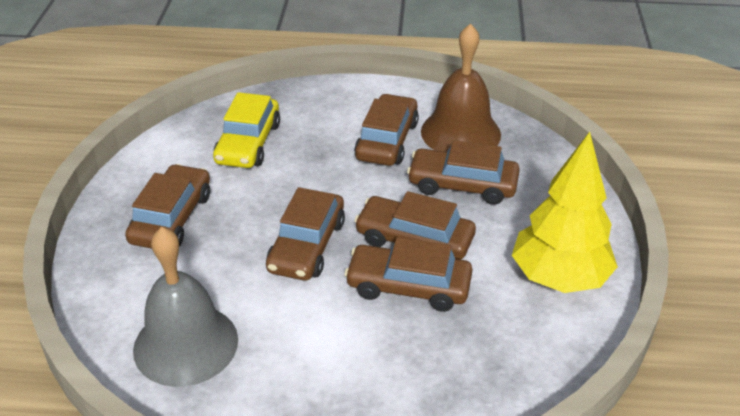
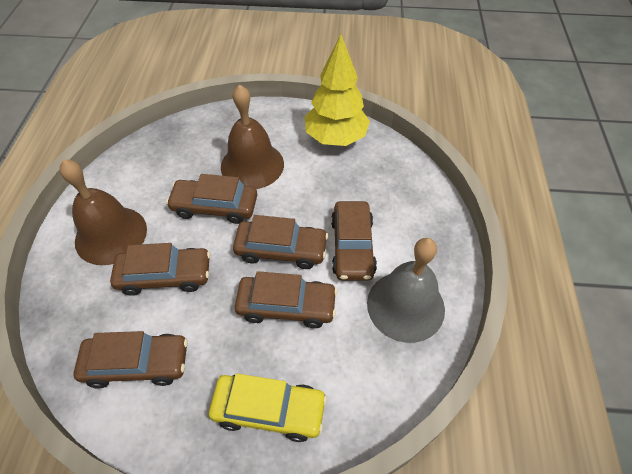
brown bell: 1 -> 2

